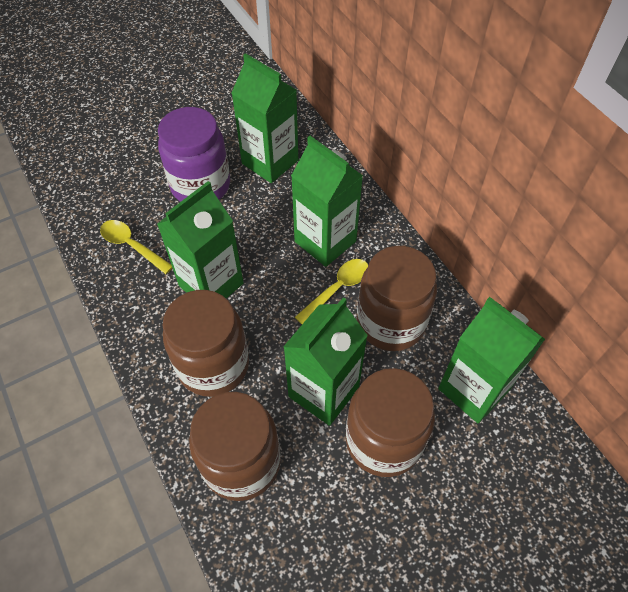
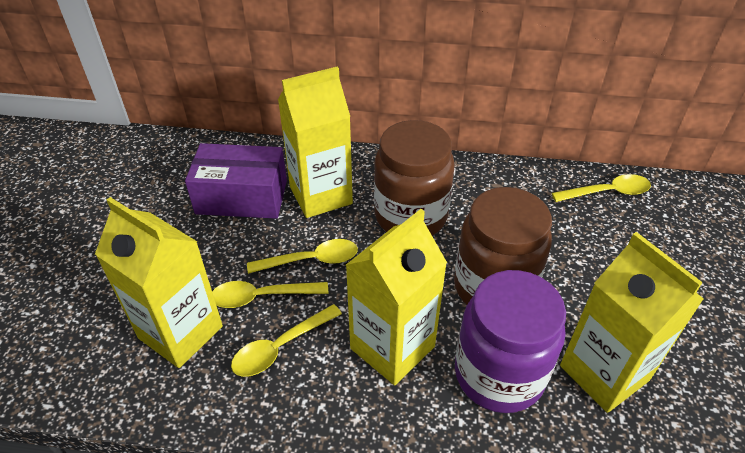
brown jar: 4 -> 2
green carton: 5 -> 0
purple box: 0 -> 1
yellow carton: 0 -> 4
yellow spoon: 2 -> 4

